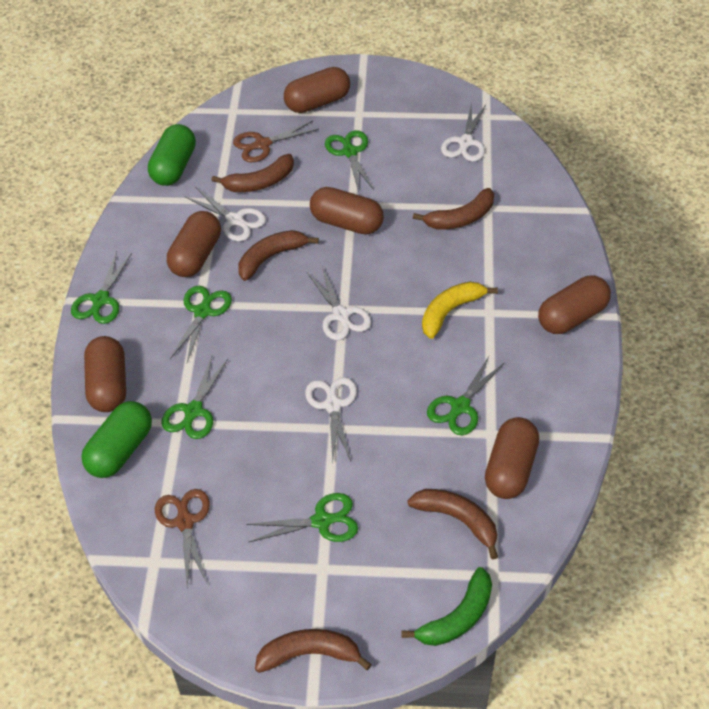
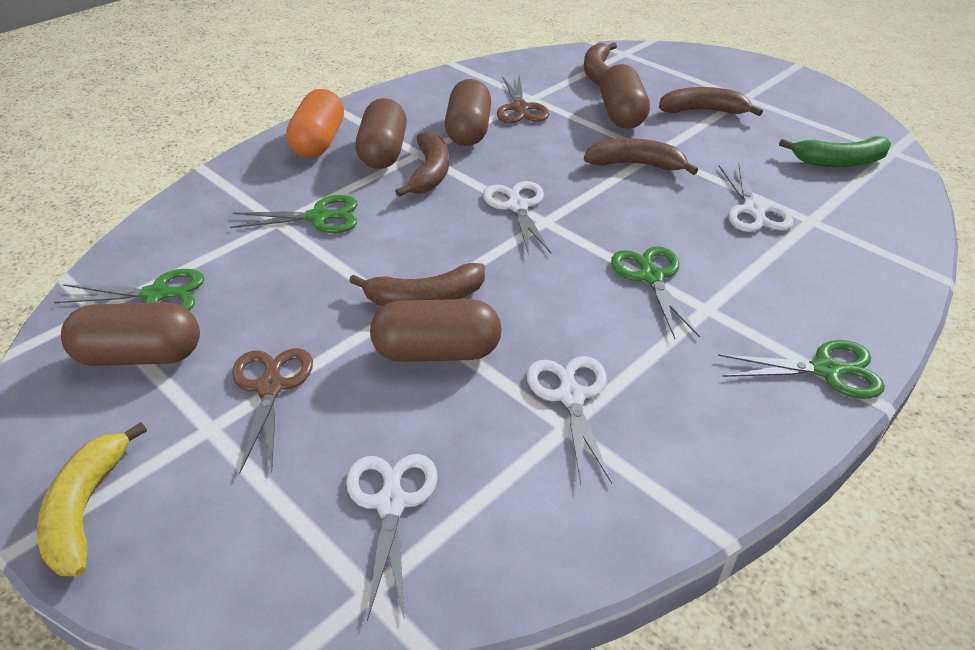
brown capsule: 6 -> 5
green capsule: 2 -> 0
green scissors: 6 -> 4
orange capsule: 0 -> 1

